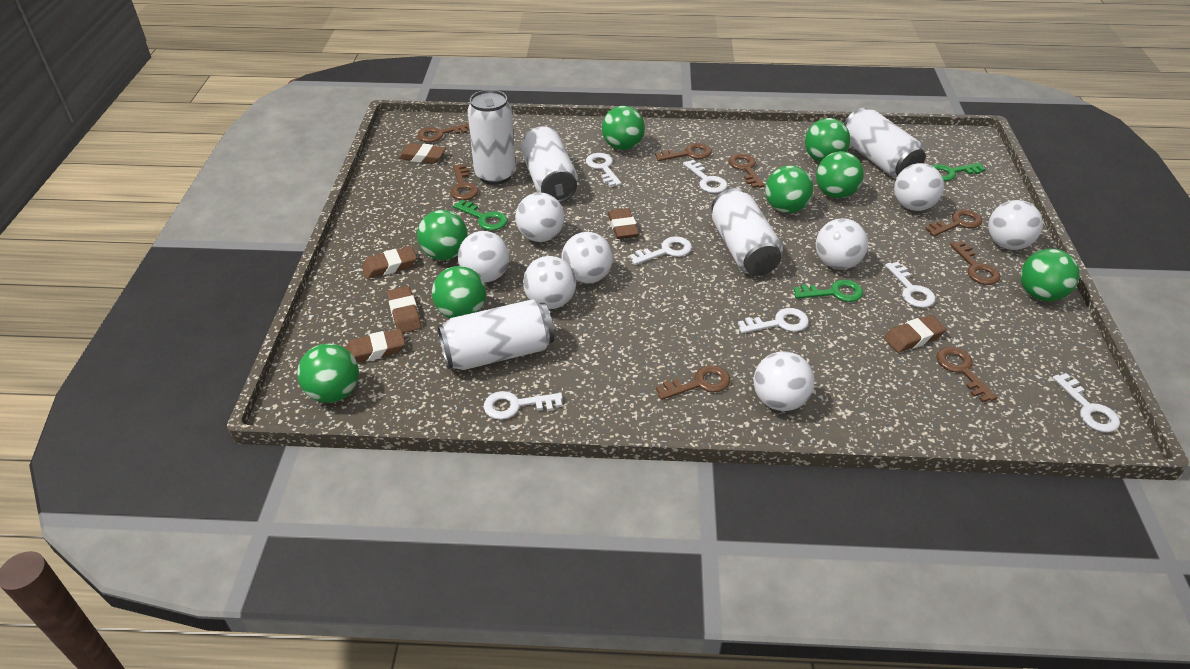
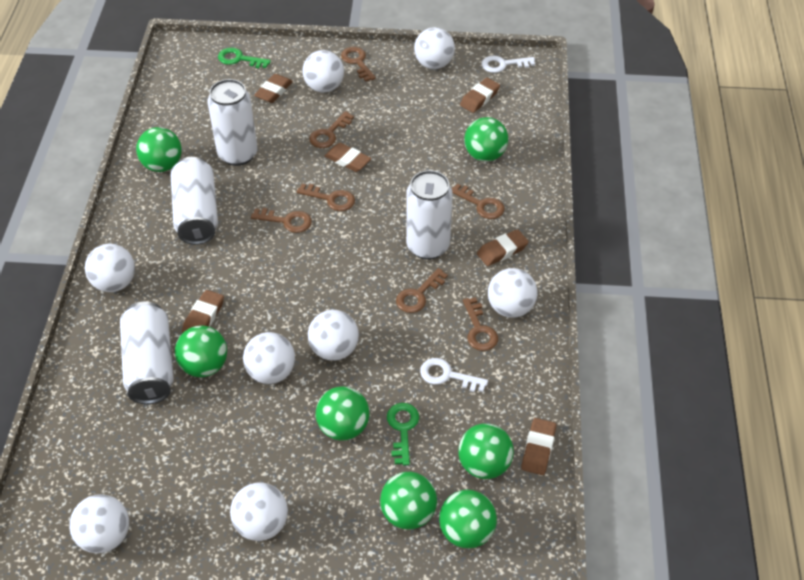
brown key: 8 -> 7
green ball: 8 -> 7
green key: 3 -> 2
white can: 5 -> 4
white key: 7 -> 2

